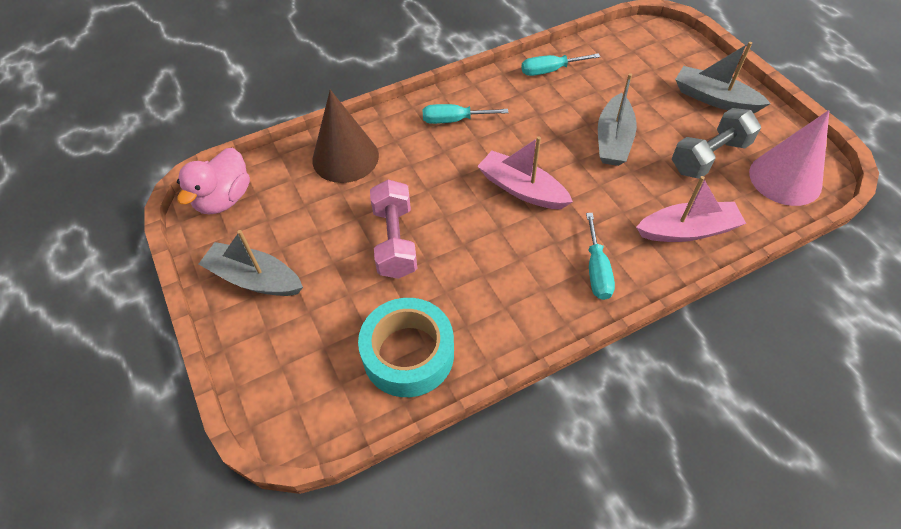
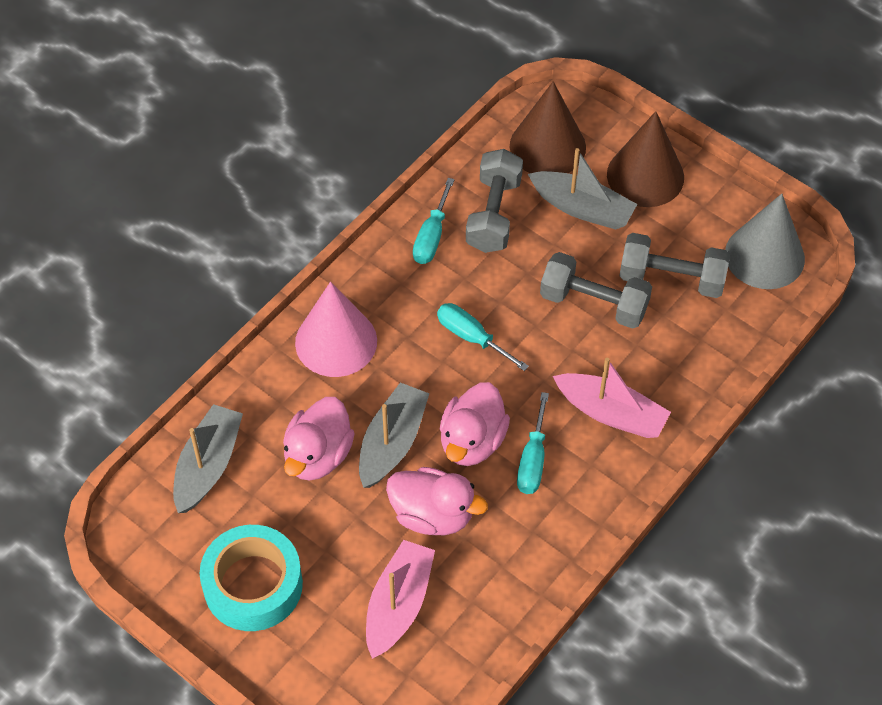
brown cone: 1 -> 2
grey cone: 0 -> 1
grey dumbbell: 1 -> 3
pink duck: 1 -> 3
pink dumbbell: 1 -> 0

